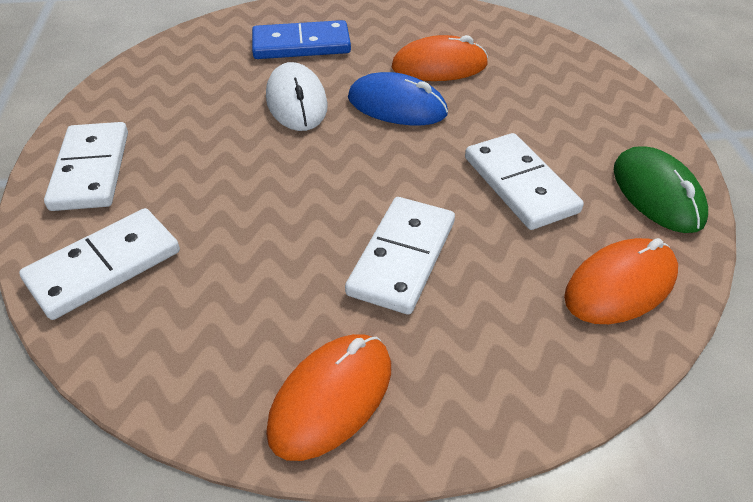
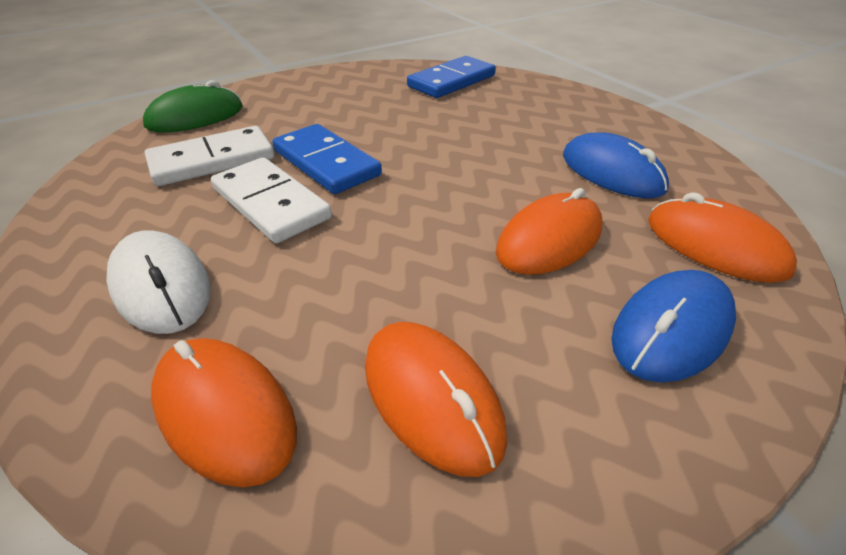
blue domino: 1 -> 2
blue mouse: 1 -> 2
orange mouse: 3 -> 4
white domino: 4 -> 2

